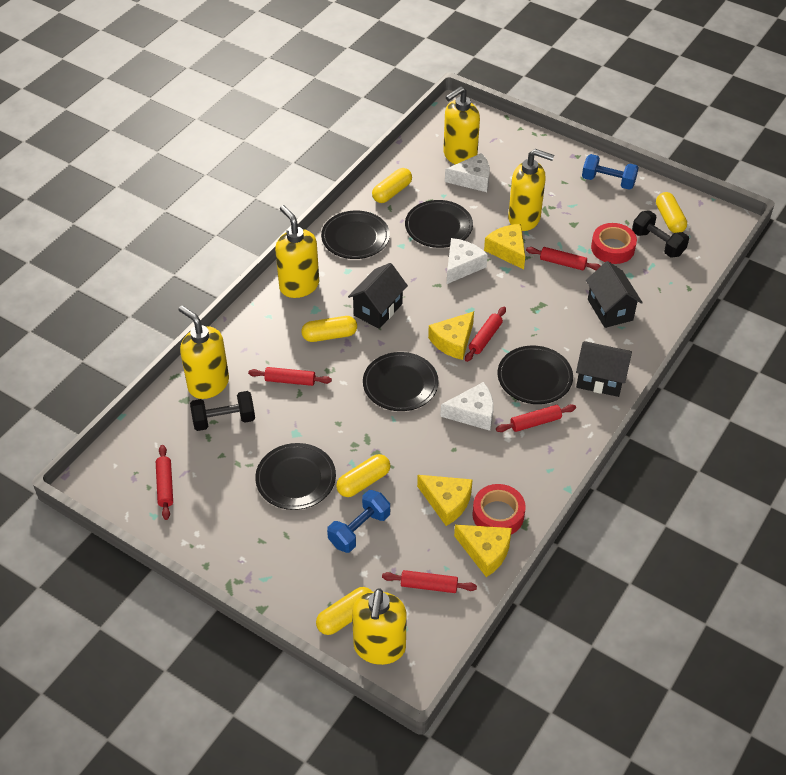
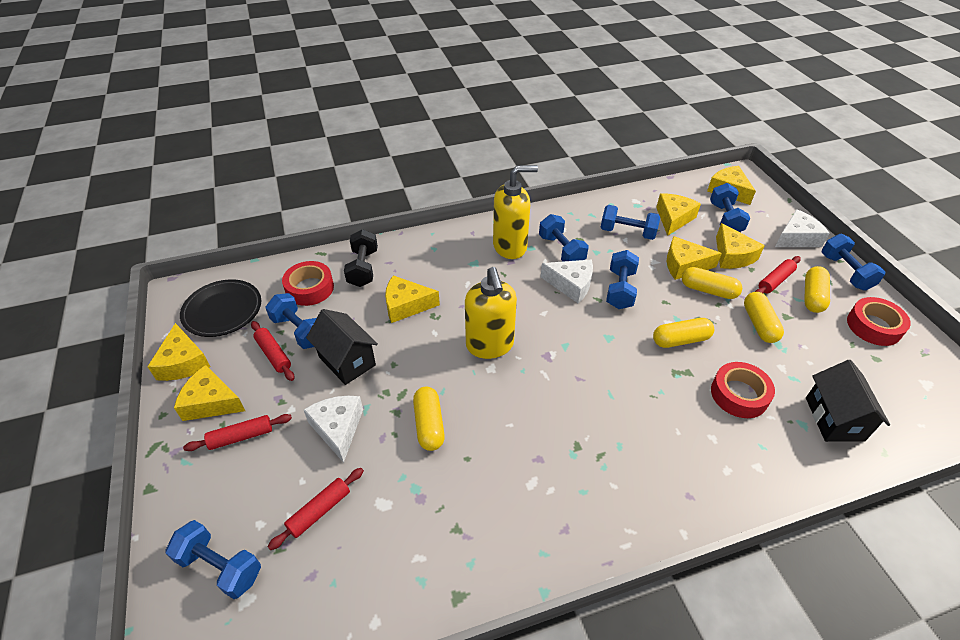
black dumbbell: 2 -> 1
black house: 3 -> 2
black plate: 5 -> 1
blue dumbbell: 2 -> 7
red rolling pin: 6 -> 4
red tape: 2 -> 3
yellow cheese: 4 -> 7
yellow soap dispenser: 5 -> 2

